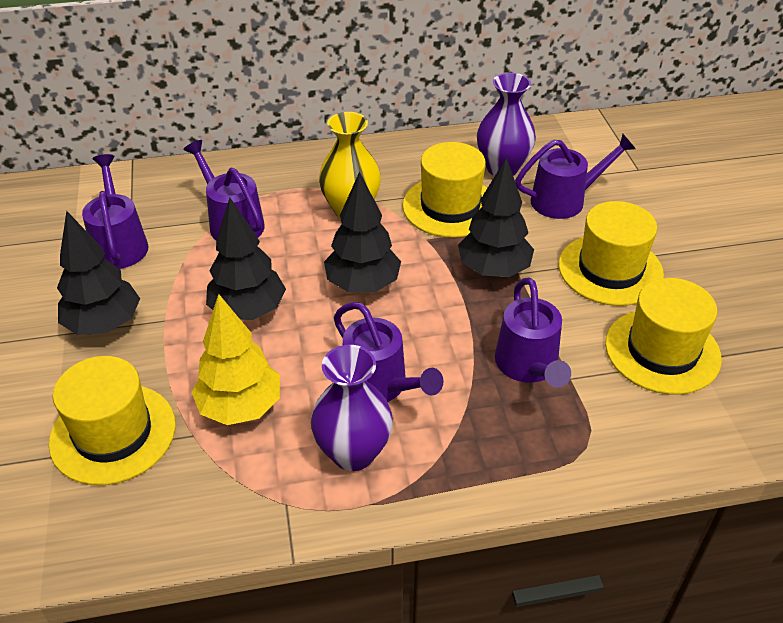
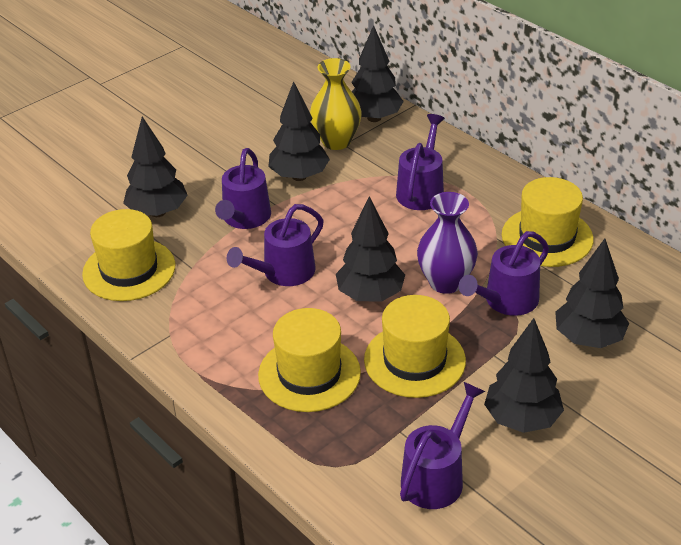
black tree: 4 -> 6
purple vase: 2 -> 1
yellow tree: 1 -> 0

